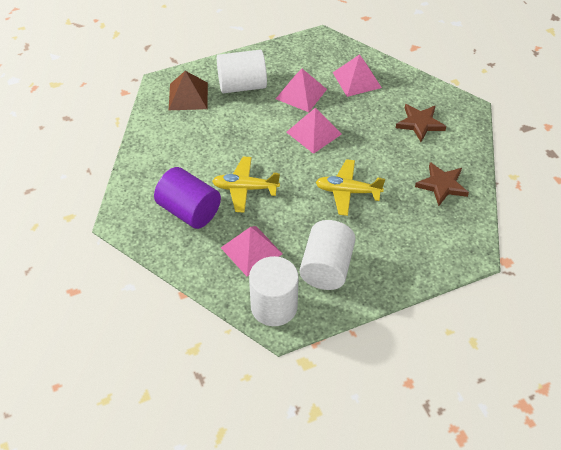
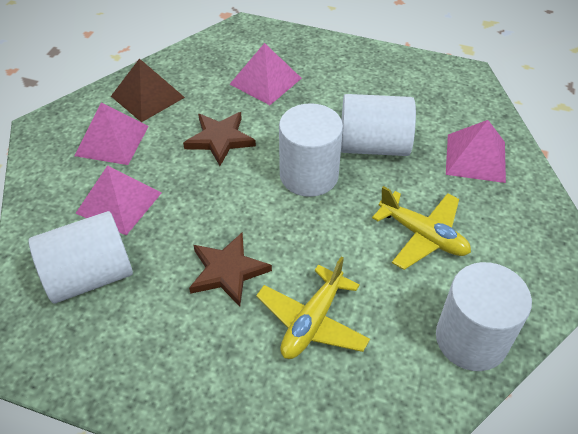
purple cylinder: 1 -> 0
white cylinder: 3 -> 4

